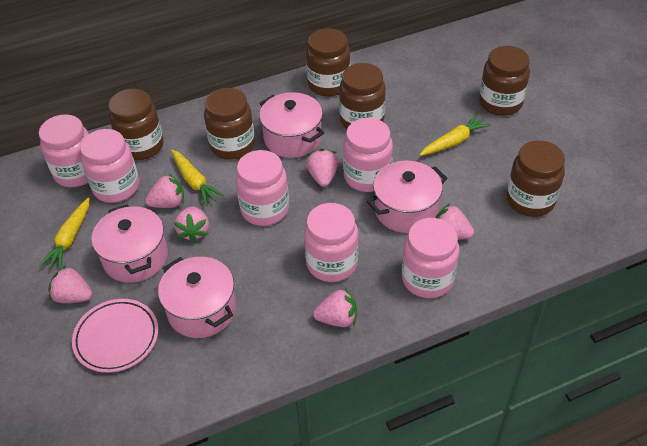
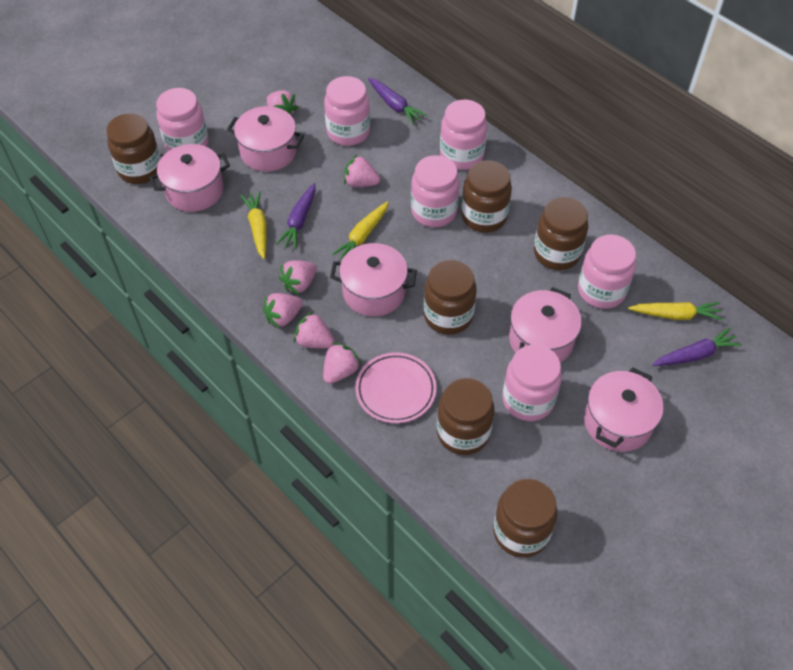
pink pot: 4 -> 5
purple carrot: 0 -> 3

